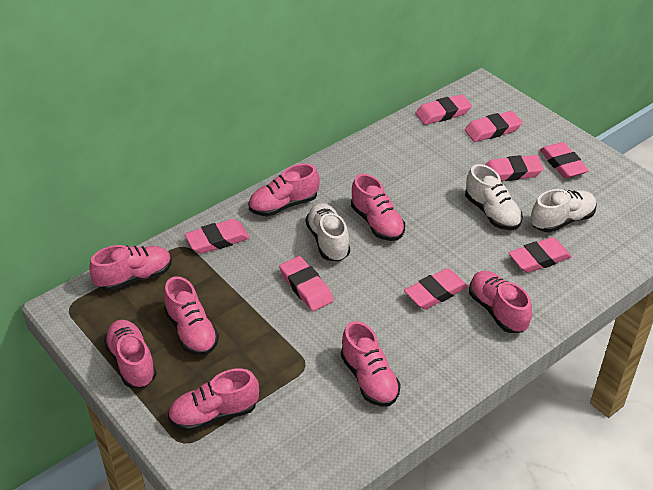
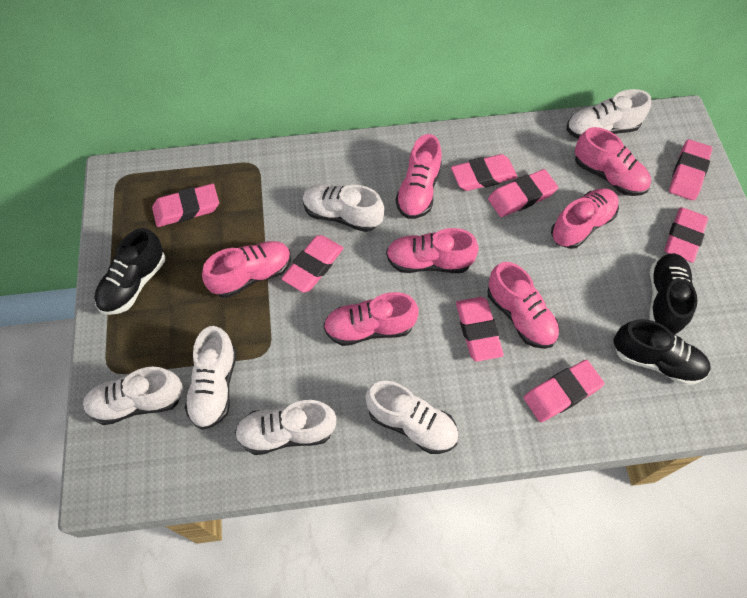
black shoe: 0 -> 3
pink shoe: 8 -> 7
white shoe: 3 -> 6

